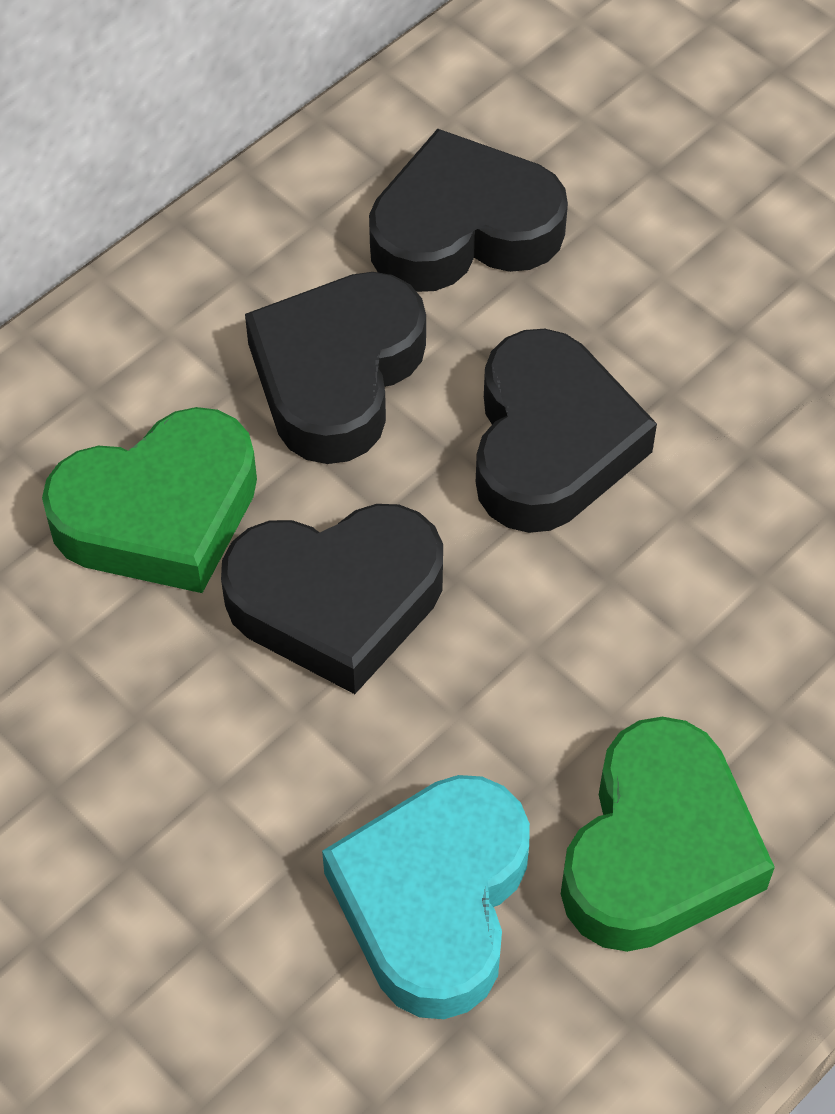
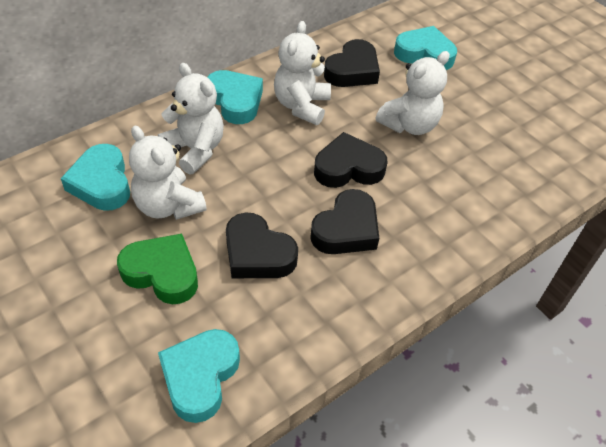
green heart: 2 -> 1
turquoise heart: 1 -> 4
white teddy bear: 0 -> 4

